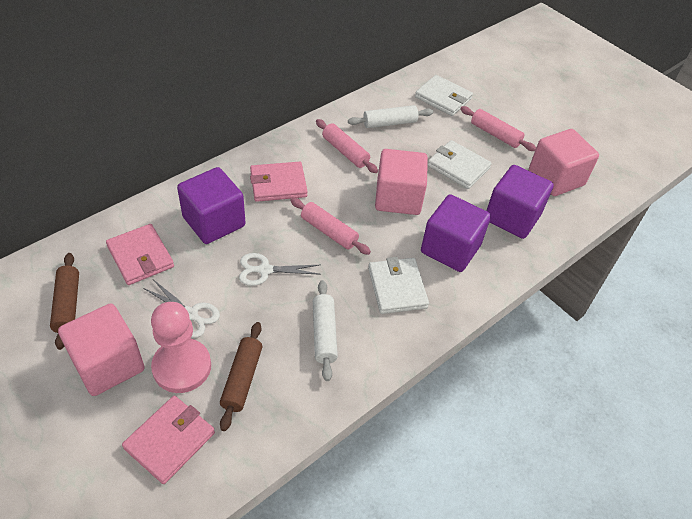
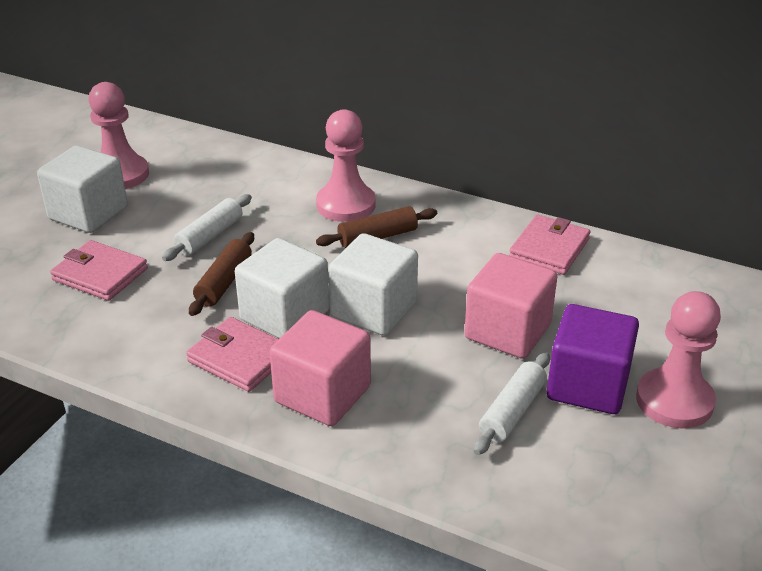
pink cube: 3 -> 2
pink pawn: 1 -> 3
pink rolling pin: 3 -> 0
purple cube: 3 -> 1
white cube: 0 -> 3
white scissors: 2 -> 0
white wallet: 3 -> 0

